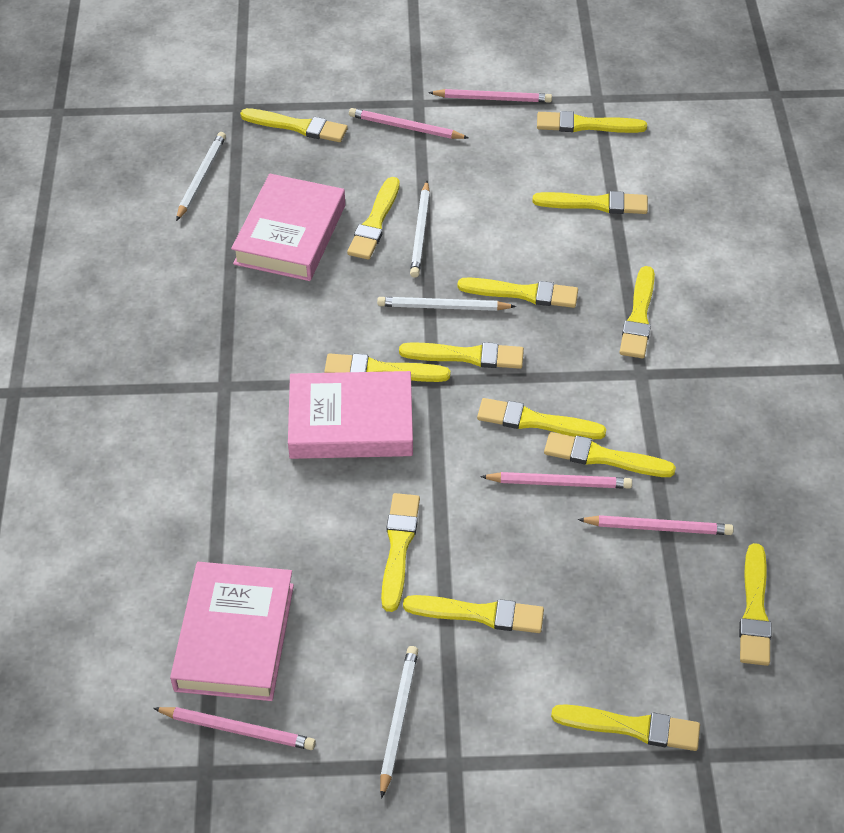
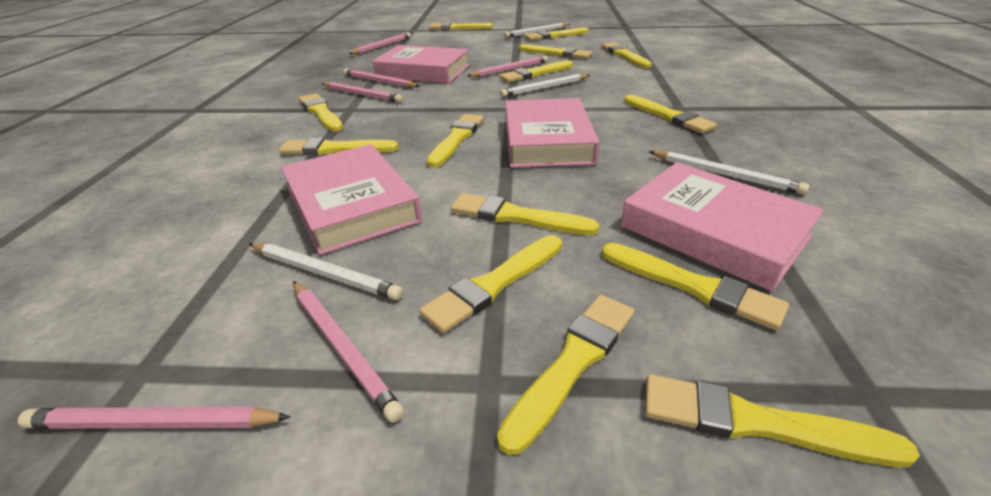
pink book: 3 -> 4
pink pencil: 5 -> 6

